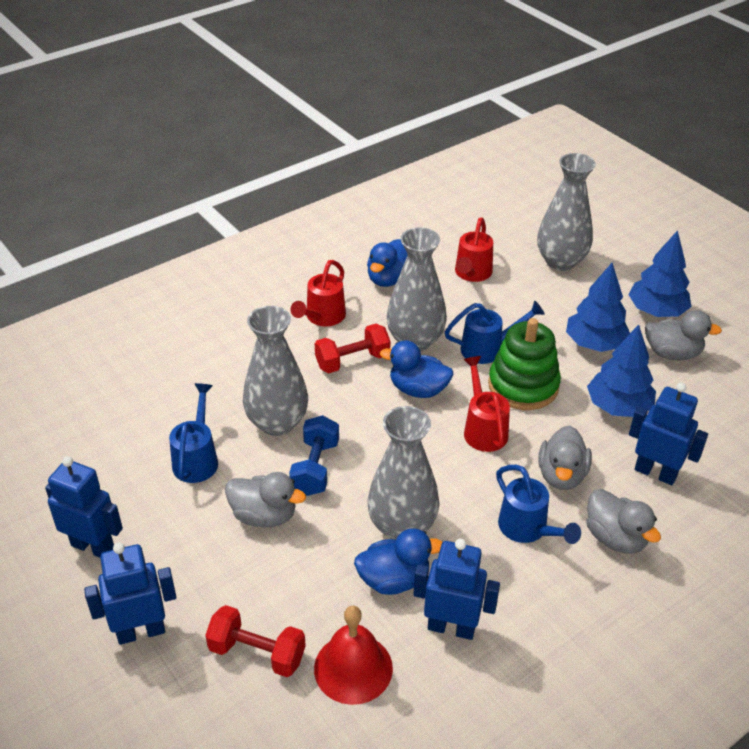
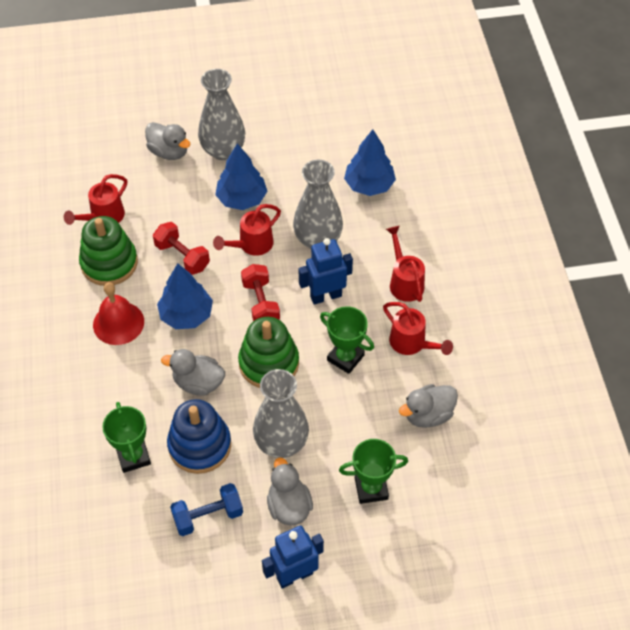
blue duck: 3 -> 0
blue robot: 4 -> 2
blue stacking toy: 0 -> 1
blue watering can: 3 -> 0
green stacking toy: 1 -> 2
green trophy: 0 -> 3
grey vase: 4 -> 3
red watering can: 3 -> 4

